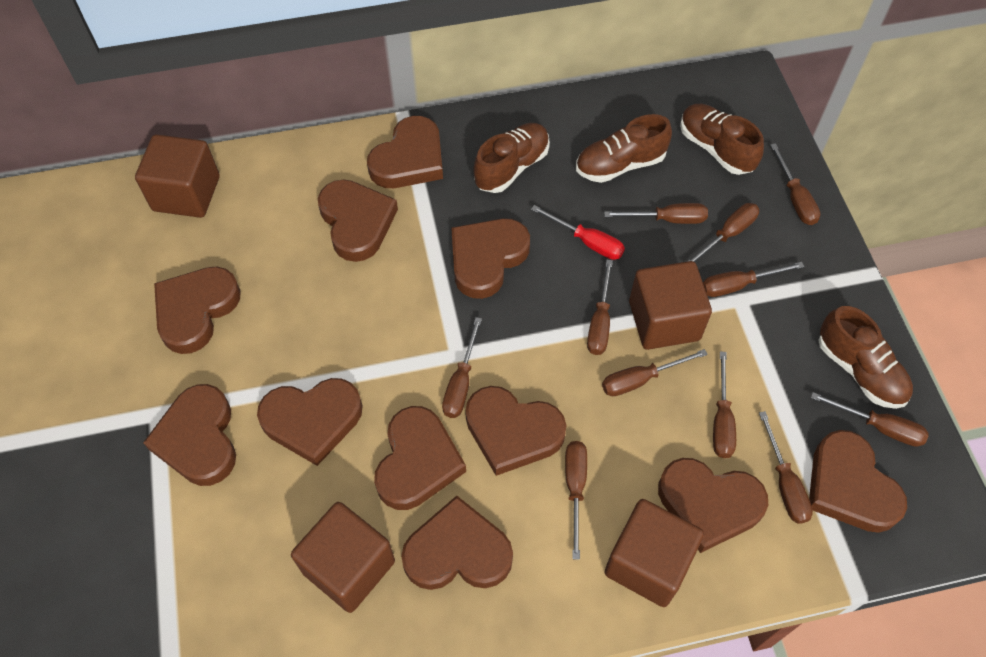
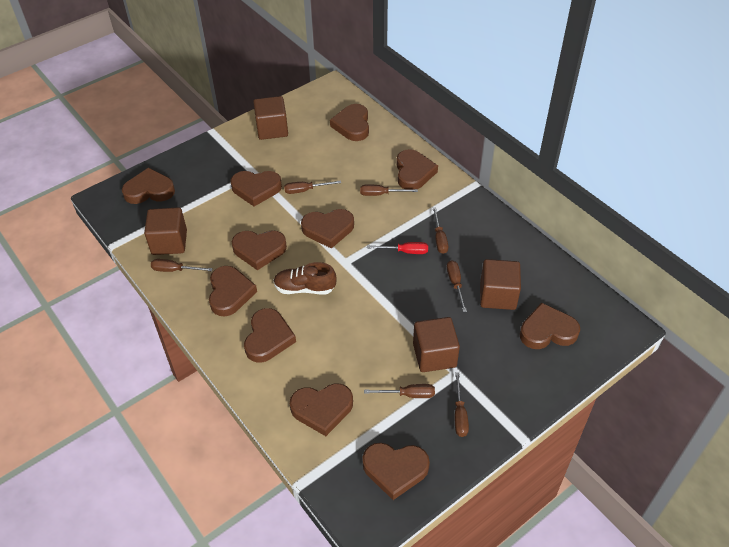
brown screwdriver: 11 -> 7
brown shoe: 4 -> 1

